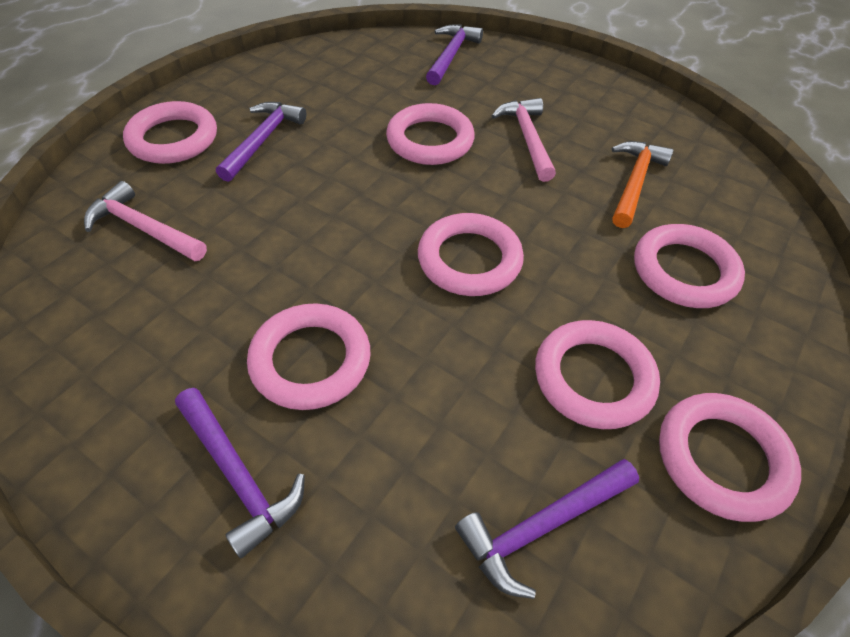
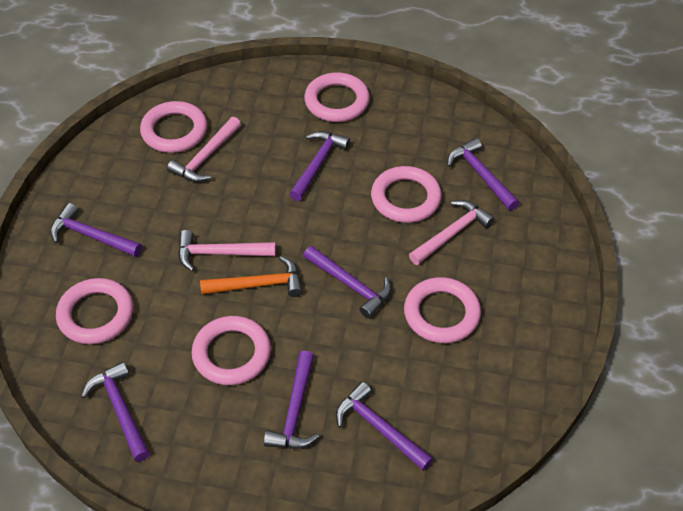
pink hammer: 2 -> 3
pink ring: 7 -> 6
purple hammer: 4 -> 7

